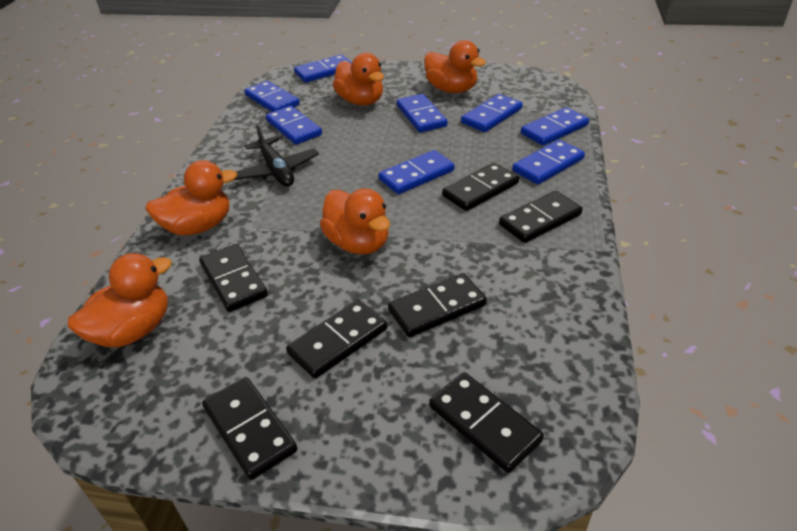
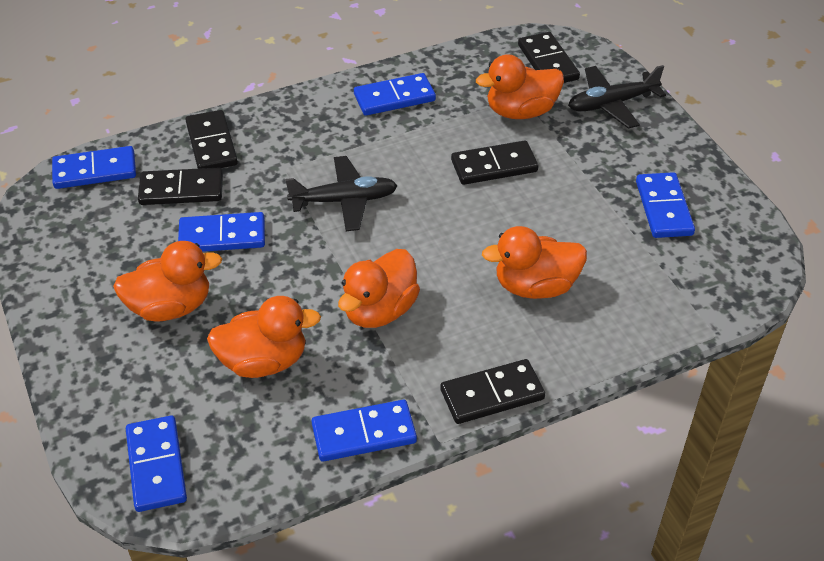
black domino: 7 -> 5
black plane: 1 -> 2
blue domino: 8 -> 6

